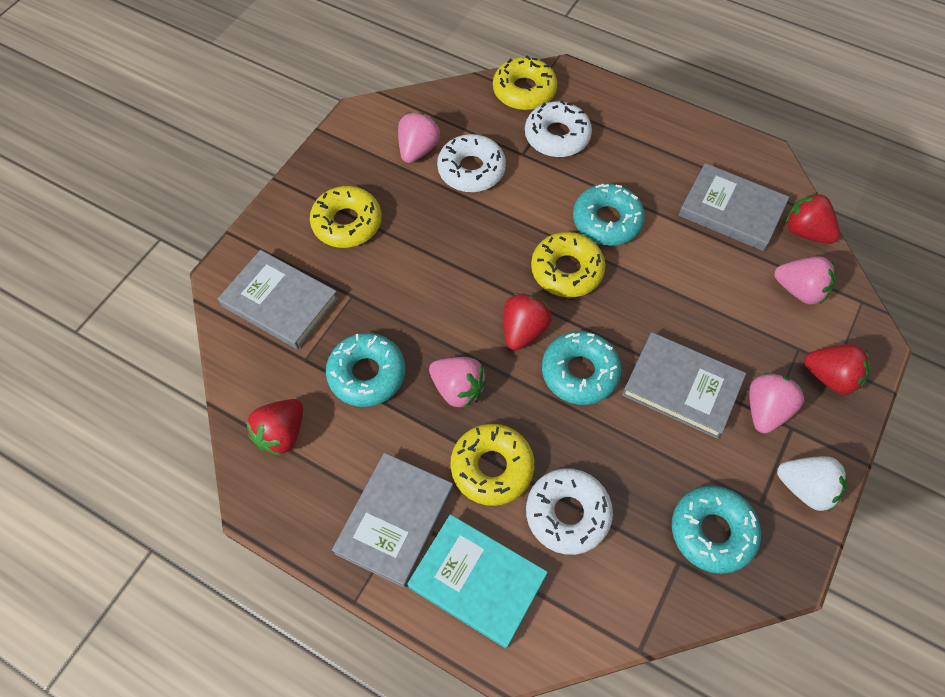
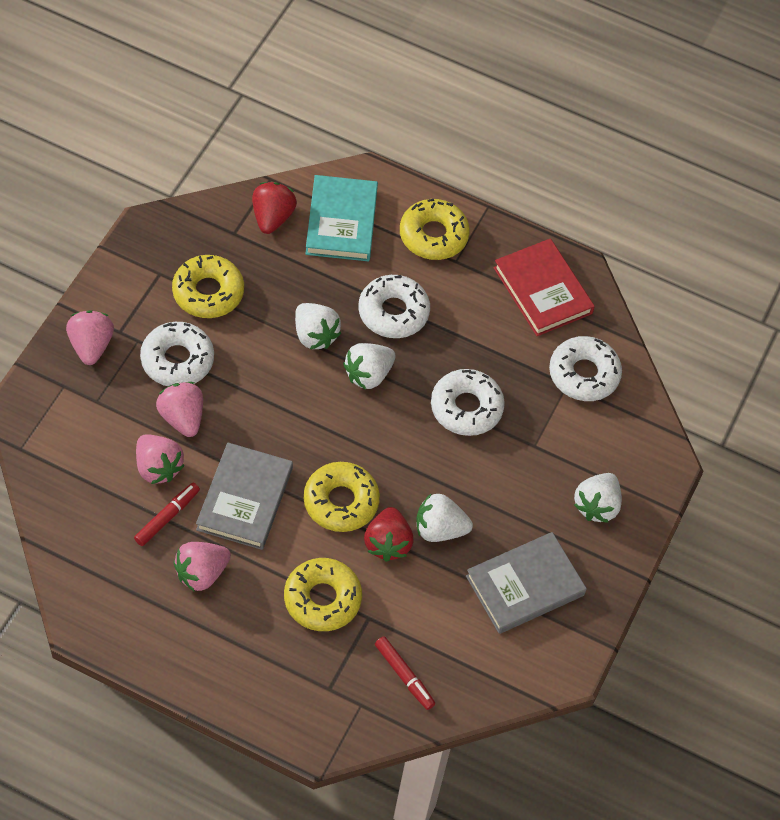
grey book: 4 -> 2
red book: 0 -> 1
red marker: 0 -> 2
red strawberry: 4 -> 2
turquoise donut: 4 -> 0
white donut: 3 -> 4
white strawberry: 1 -> 4

